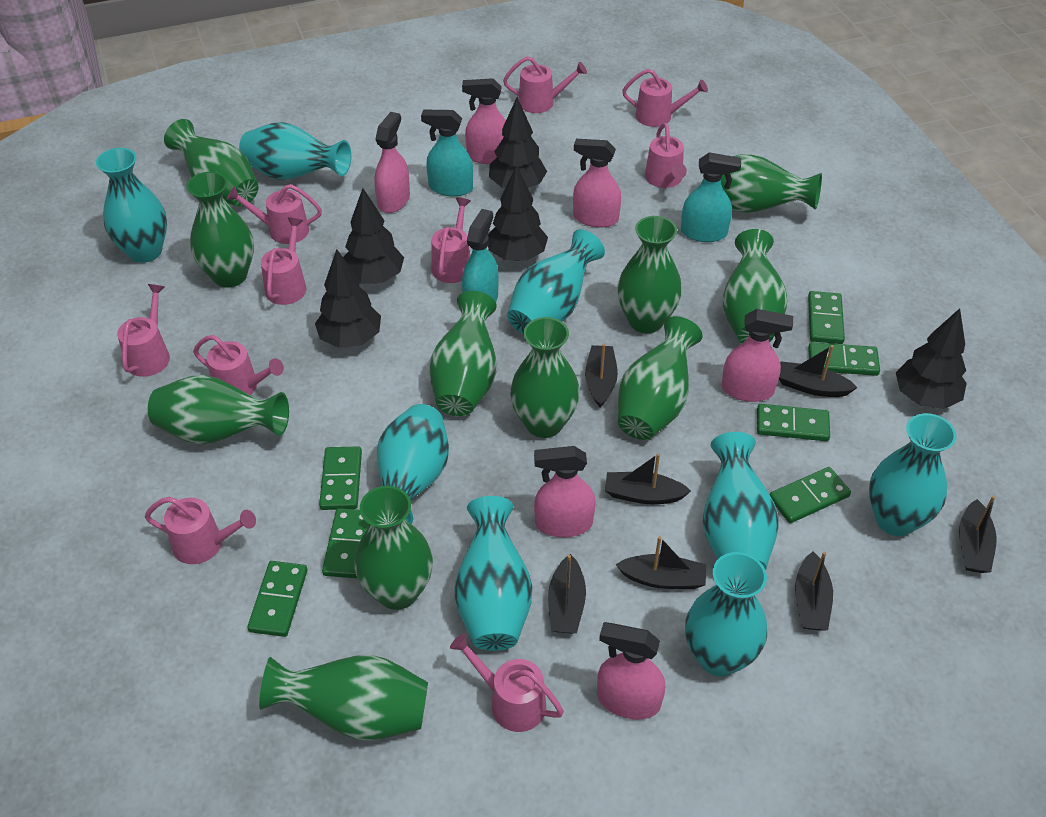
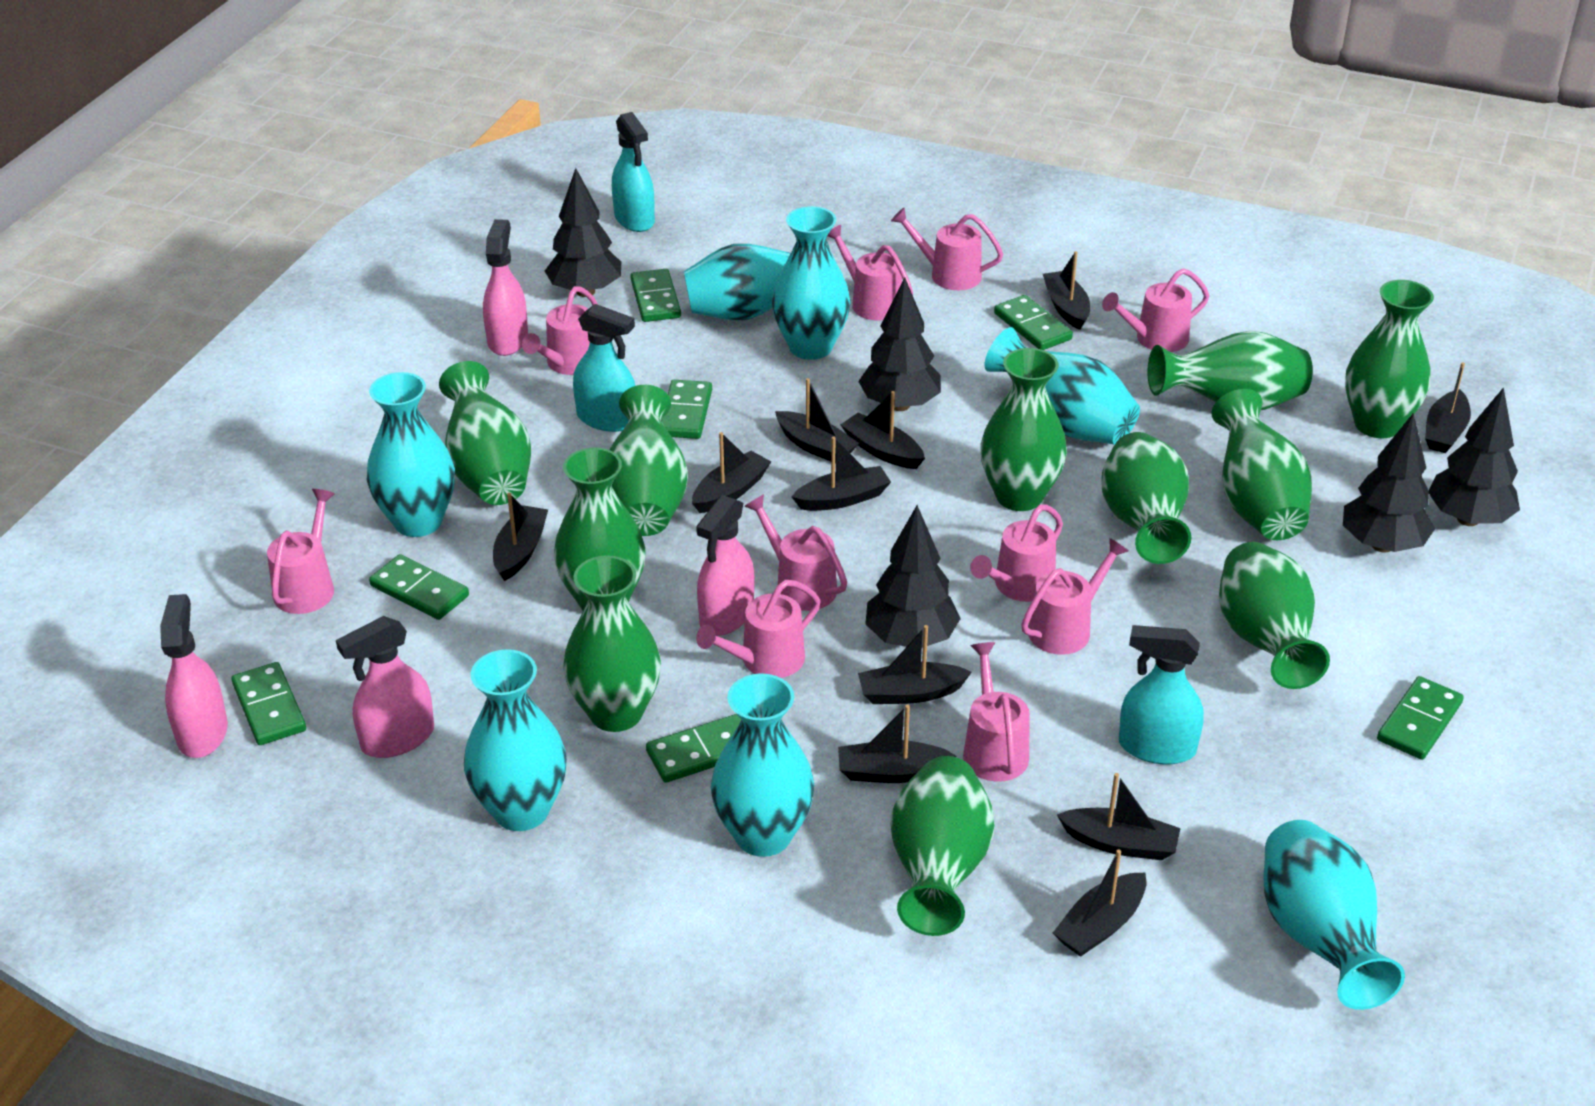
black boat: 7 -> 11
pink spray bottle: 6 -> 4
turquoise vase: 8 -> 7

